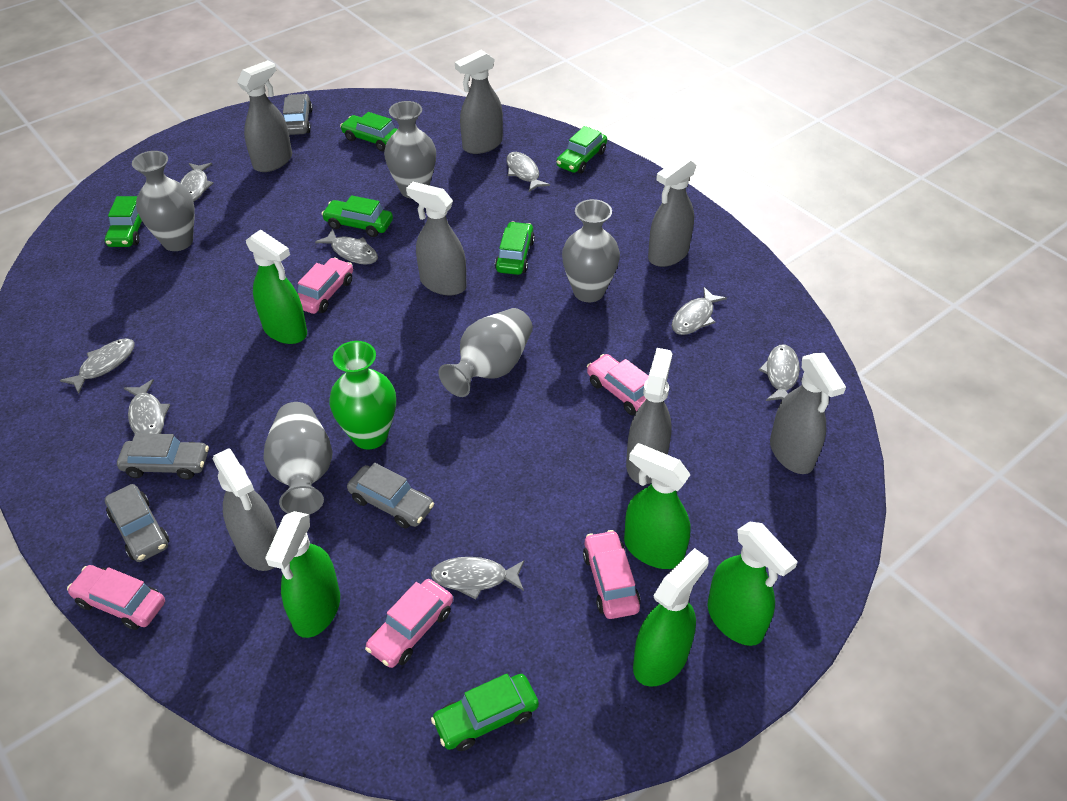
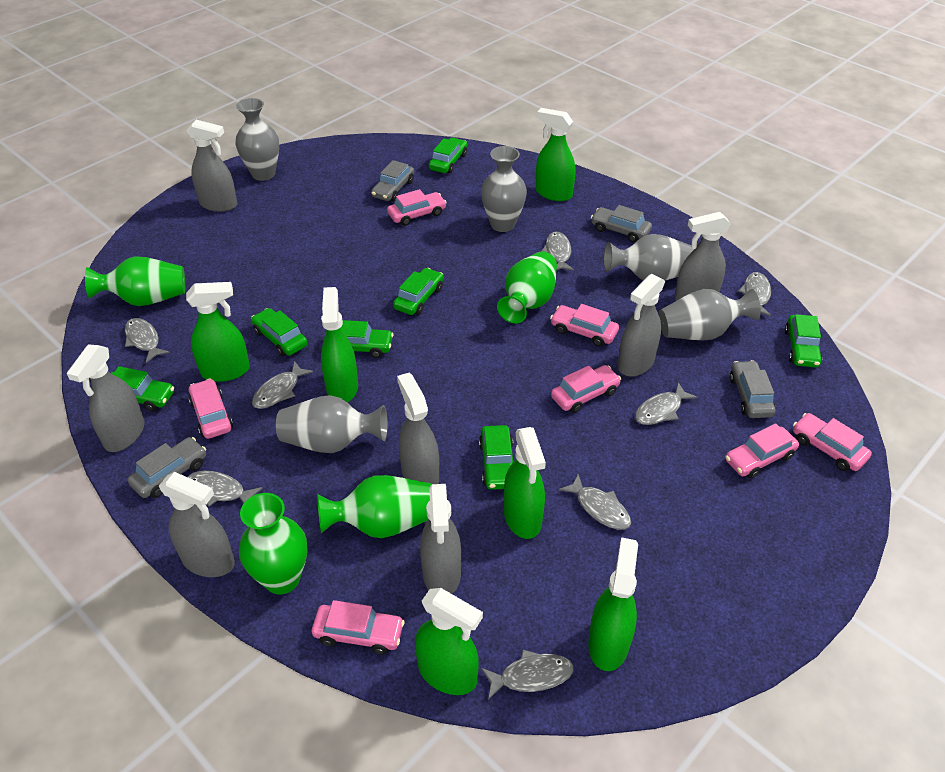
green car: 6 -> 7
green spray bottle: 5 -> 6
green vase: 1 -> 4
pink car: 5 -> 7

